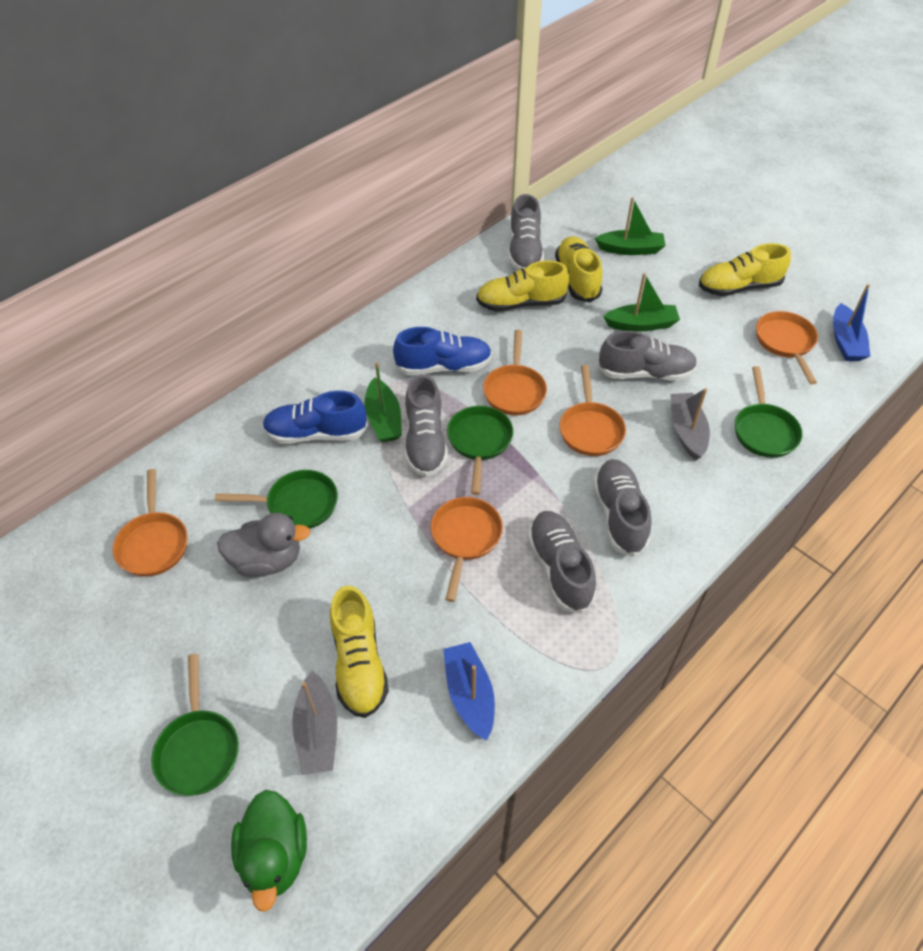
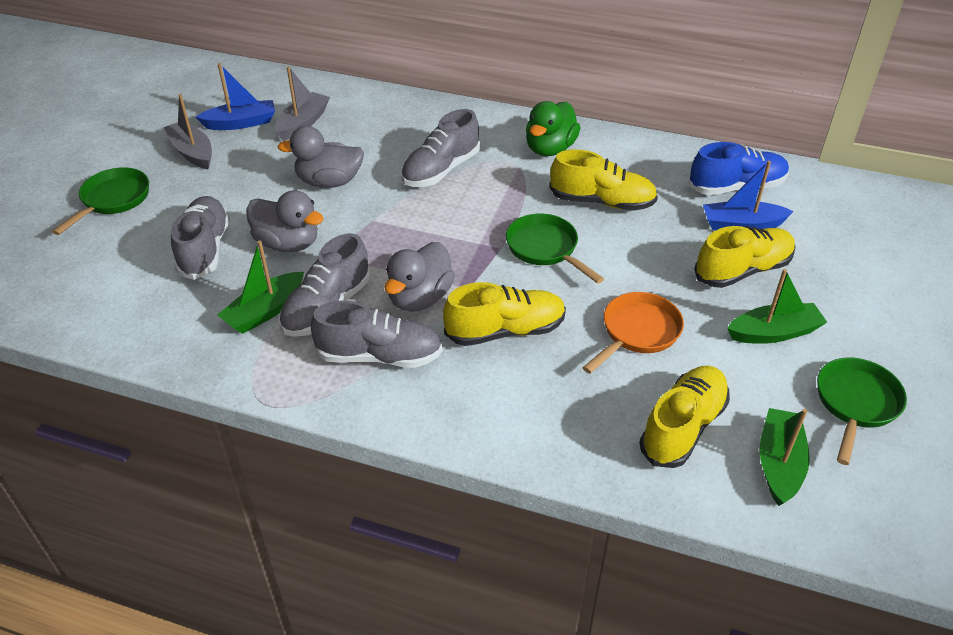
blue shoe: 2 -> 1
green pan: 4 -> 3
grey duck: 1 -> 3
grey shoe: 5 -> 4
orange pan: 5 -> 1

